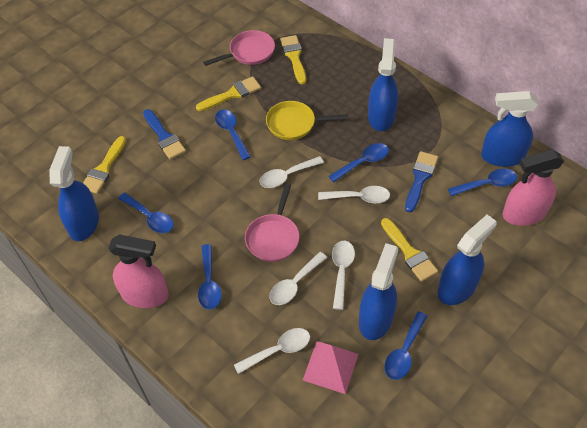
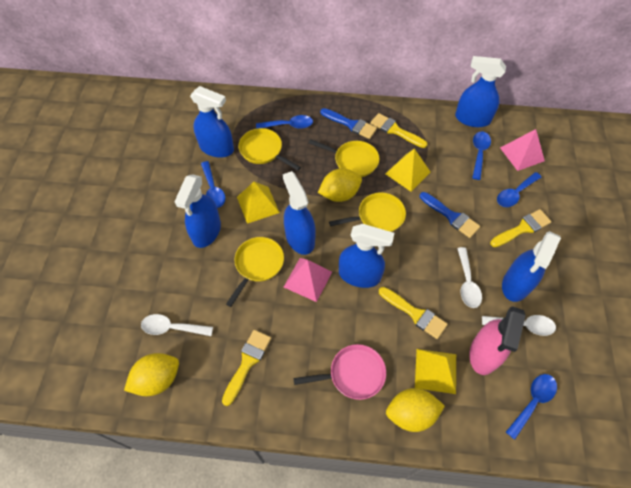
blue spoon: 6 -> 5
blue spray bottle: 5 -> 6
pink pan: 2 -> 1
pink pyramid: 1 -> 2
pink spray bottle: 2 -> 1
white spoon: 5 -> 3
yellow lemon: 0 -> 3
yellow pan: 1 -> 4
yellow pyramid: 0 -> 3

